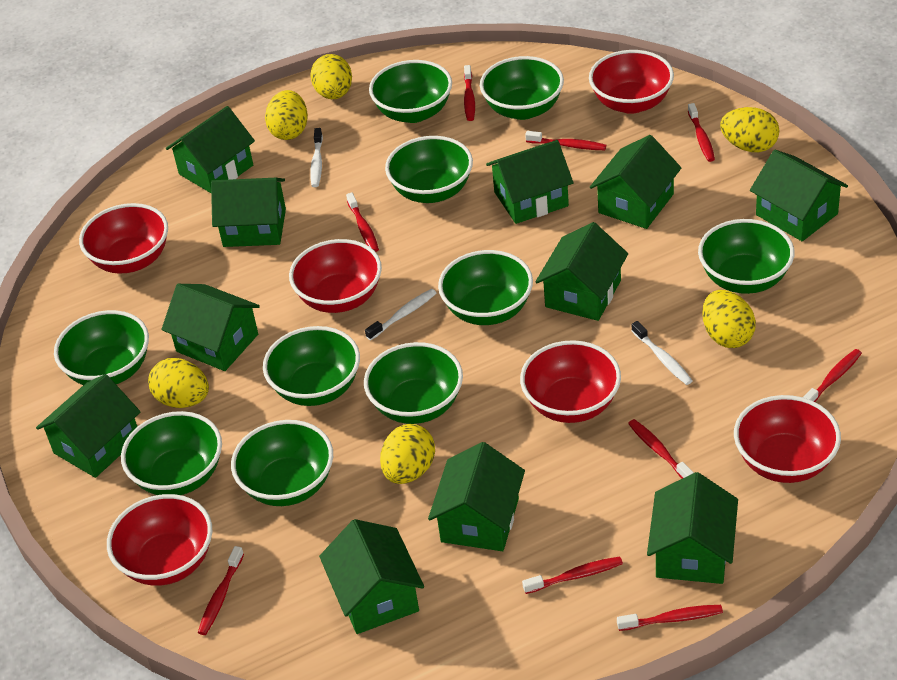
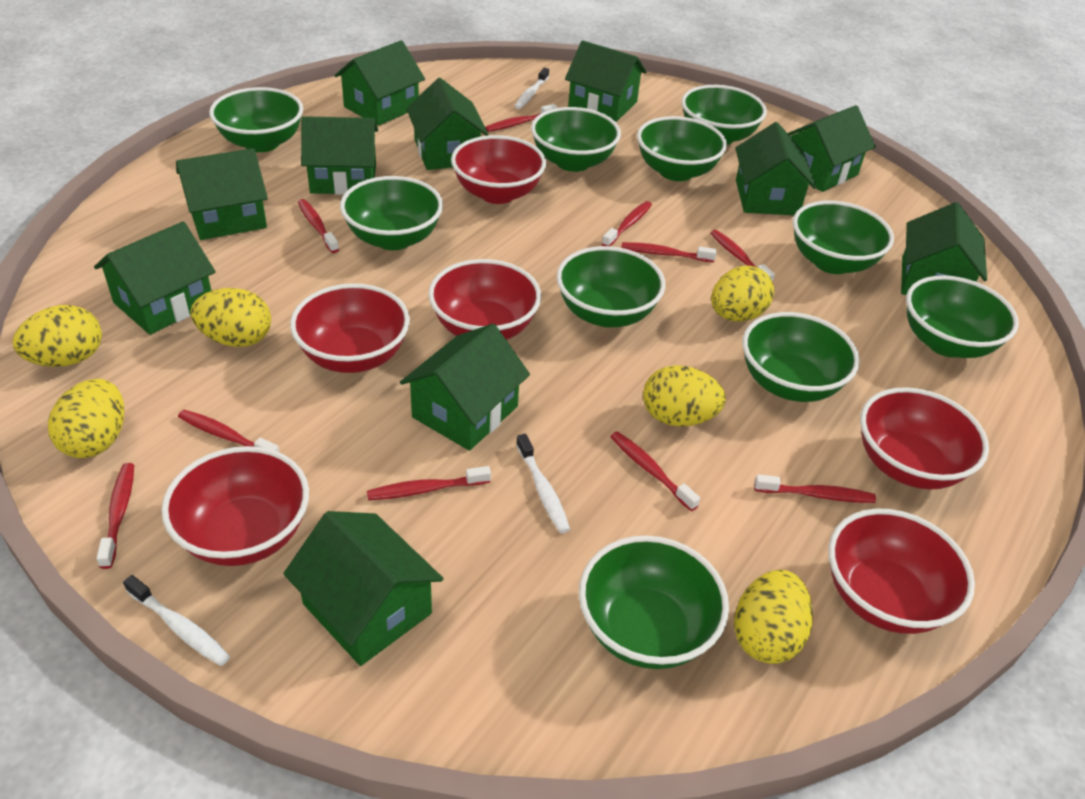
red toothbrush: 9 -> 10

